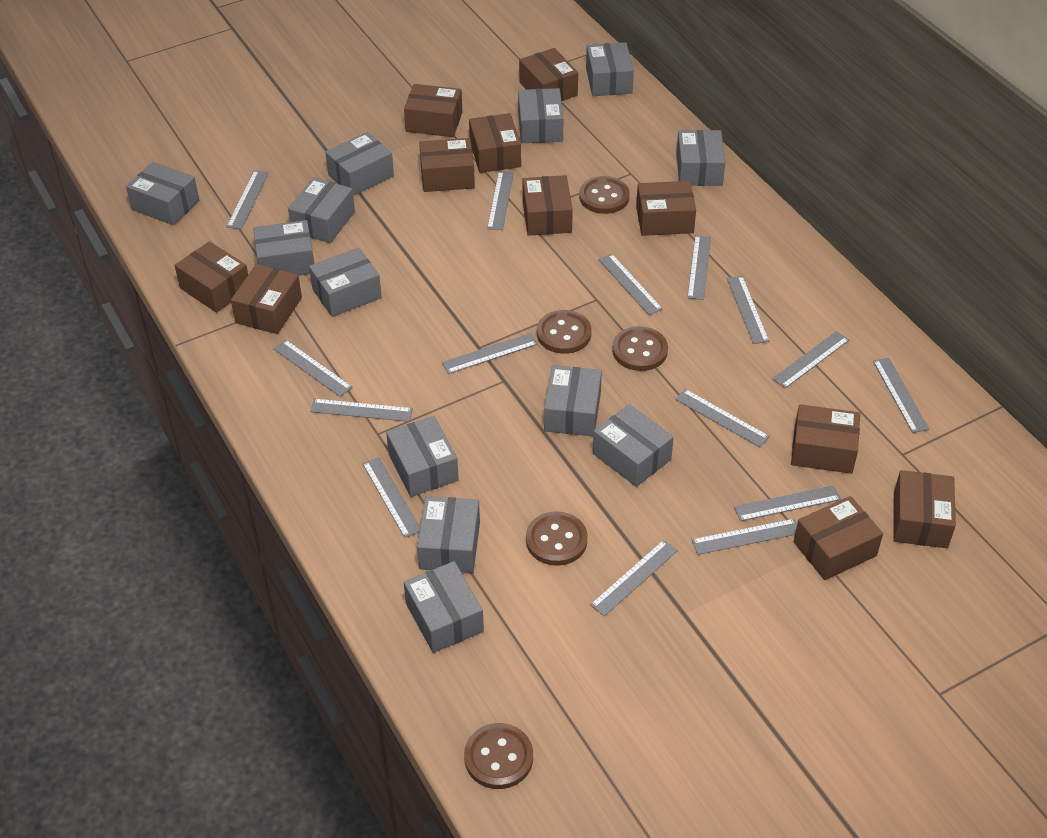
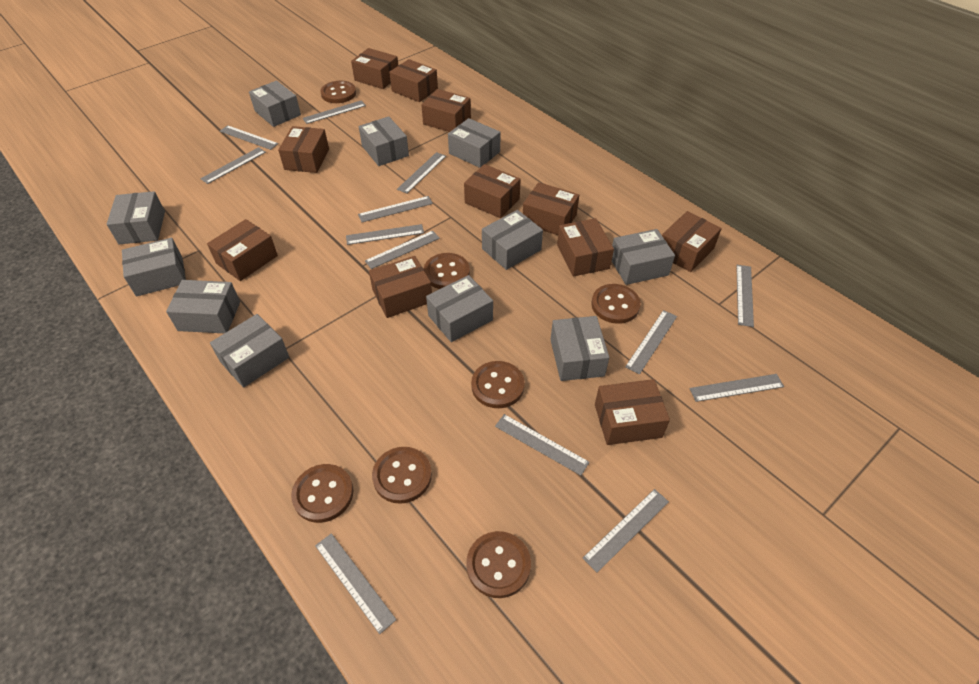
brown button: 5 -> 7
grey box: 13 -> 11
grey ruler: 15 -> 13

